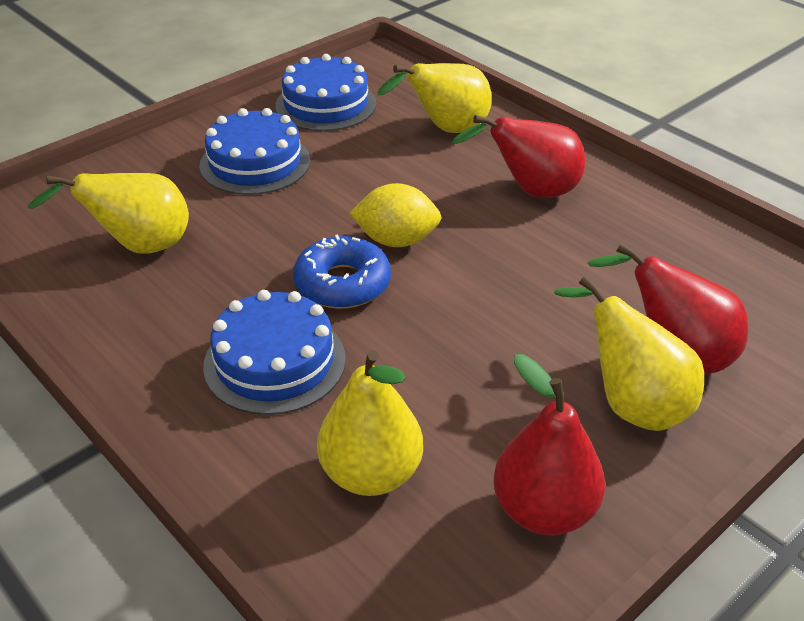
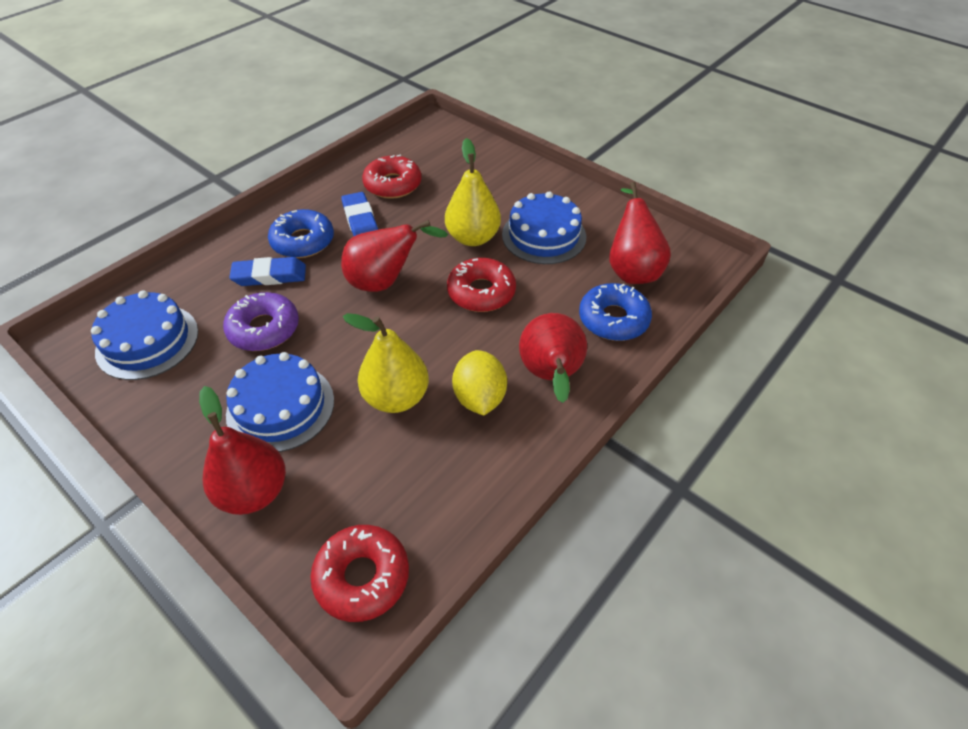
blue donut: 1 -> 2
blue eraser: 0 -> 2
purple donut: 0 -> 1
red donut: 0 -> 3
red pear: 3 -> 4
yellow pear: 4 -> 2

